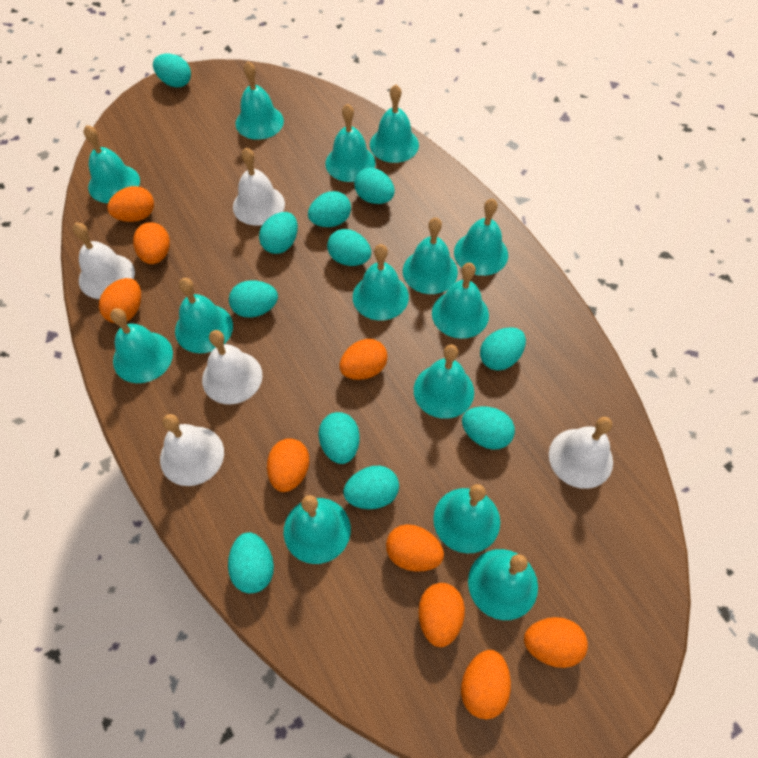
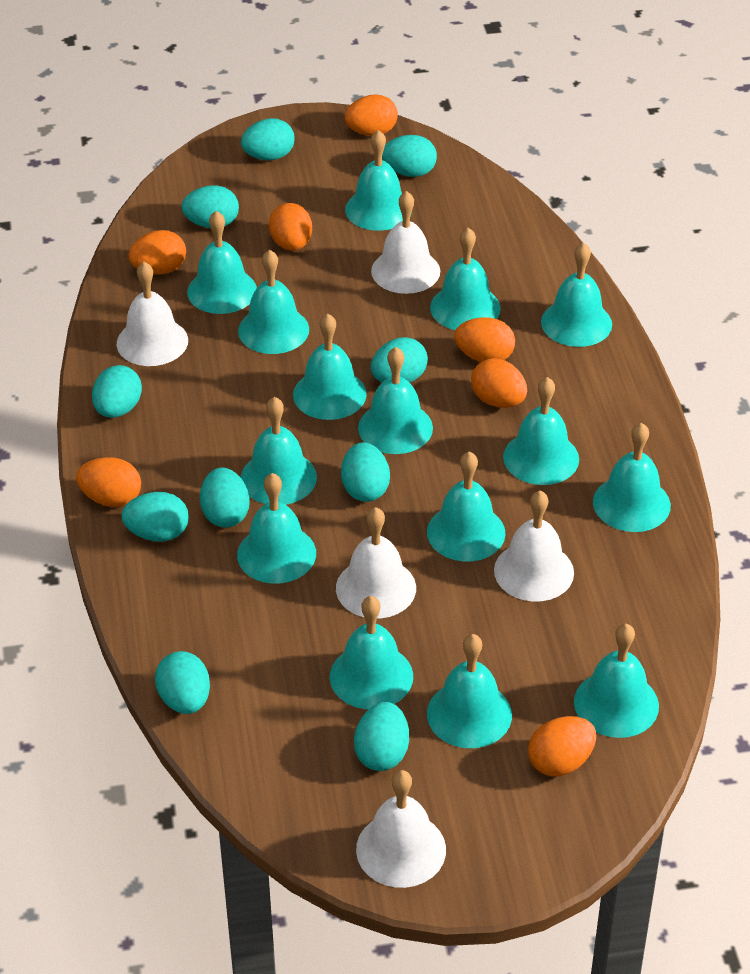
orange egg: 9 -> 7
turquoise bell: 14 -> 15
turquoise egg: 11 -> 10

